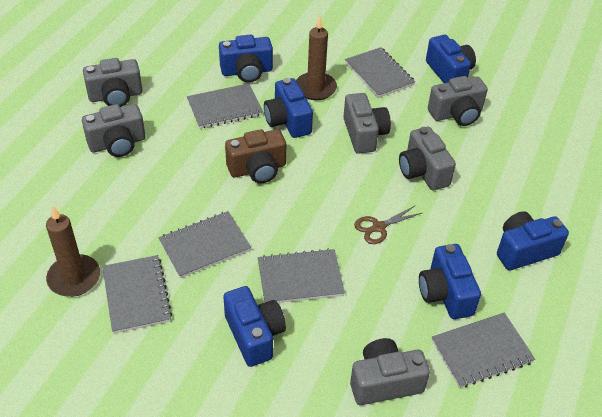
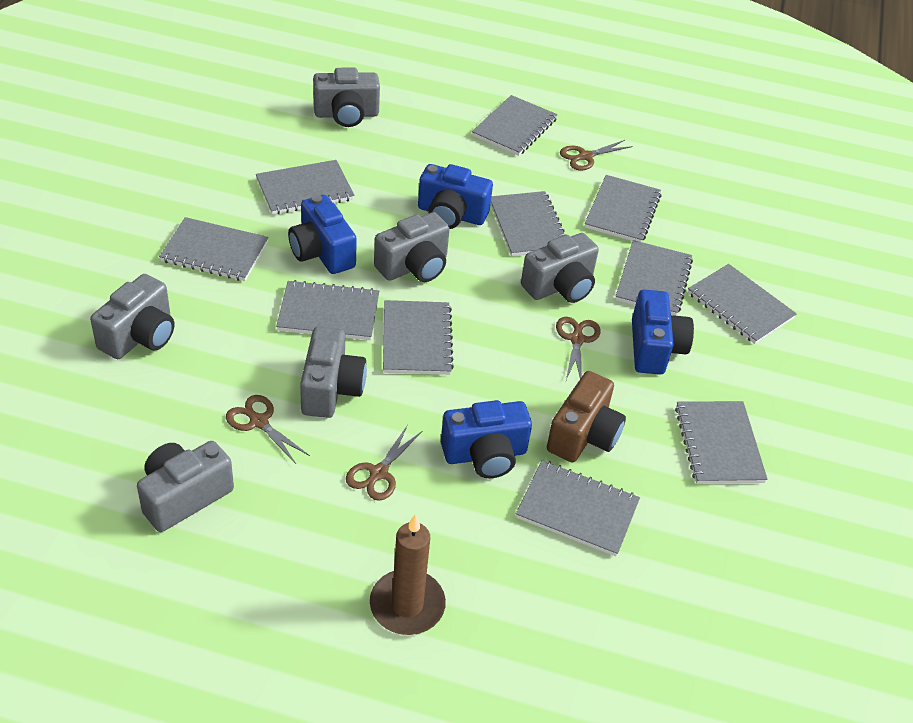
blue camera: 6 -> 4
brown candle: 2 -> 1
brown scissors: 1 -> 4
grey notebook: 6 -> 11

